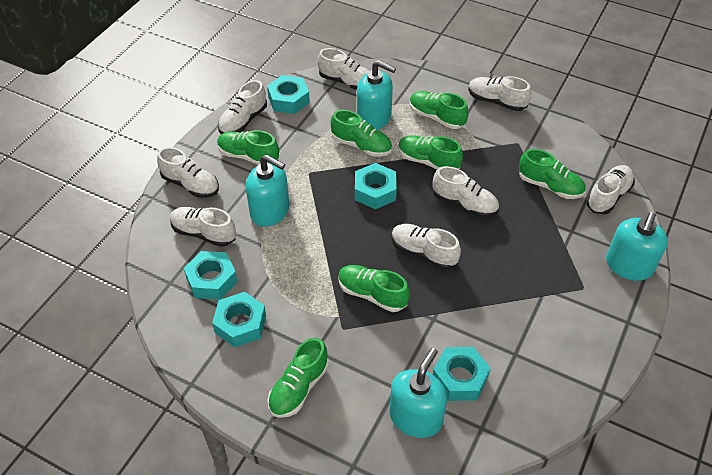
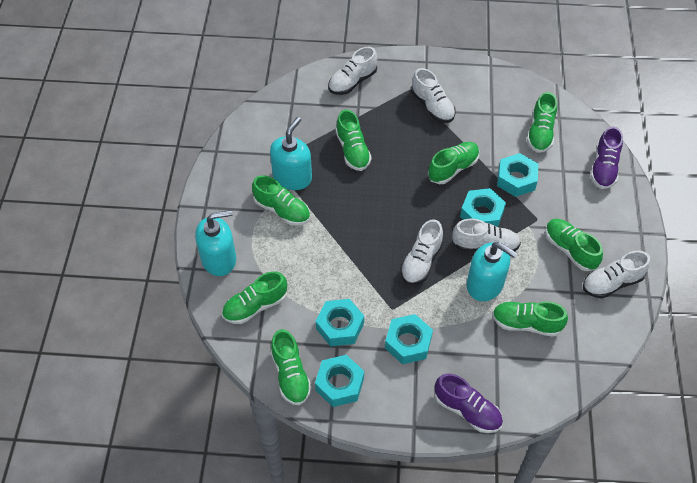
green shoe: 7 -> 8
purple shoe: 0 -> 2
turquoise soap dispenser: 4 -> 3
white shoe: 8 -> 5

